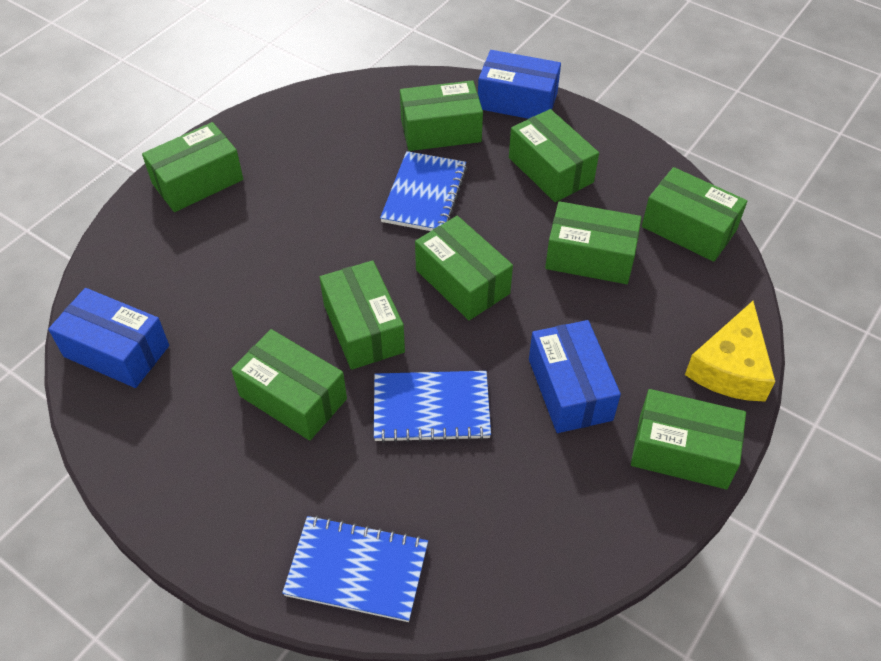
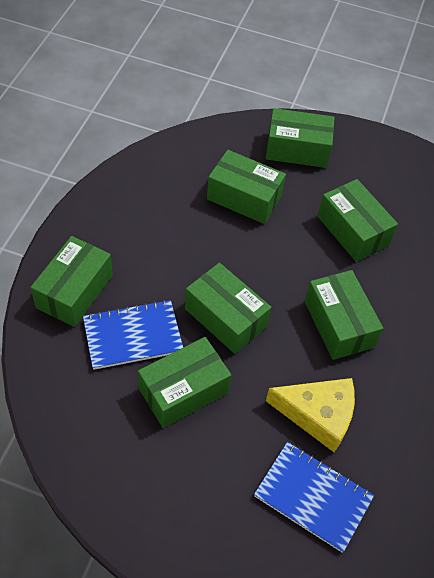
blue box: 3 -> 0
blue notebook: 3 -> 2
green box: 9 -> 7

